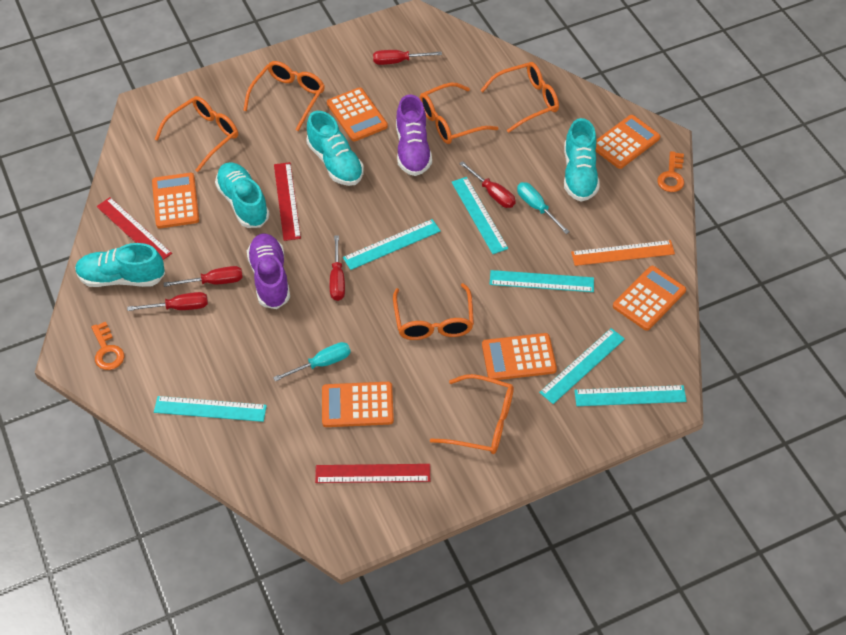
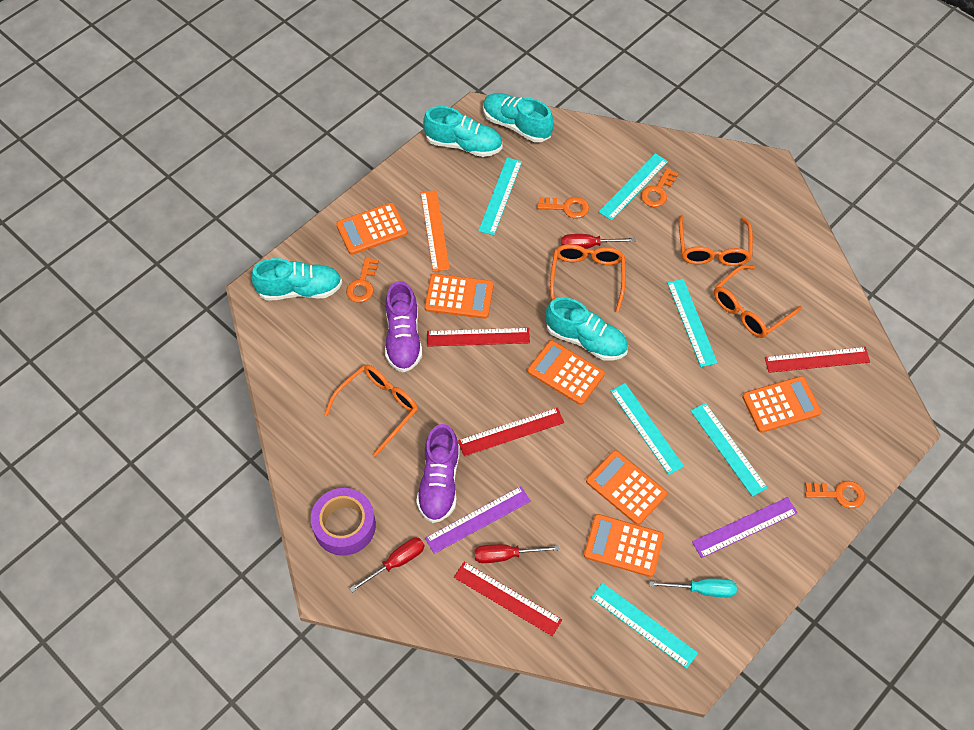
orange glasses: 6 -> 4
orange key: 2 -> 4
purple ruler: 0 -> 2
purple tape: 0 -> 1
red ruler: 3 -> 4
red screwdriver: 5 -> 3
turquoise screwdriver: 2 -> 1

